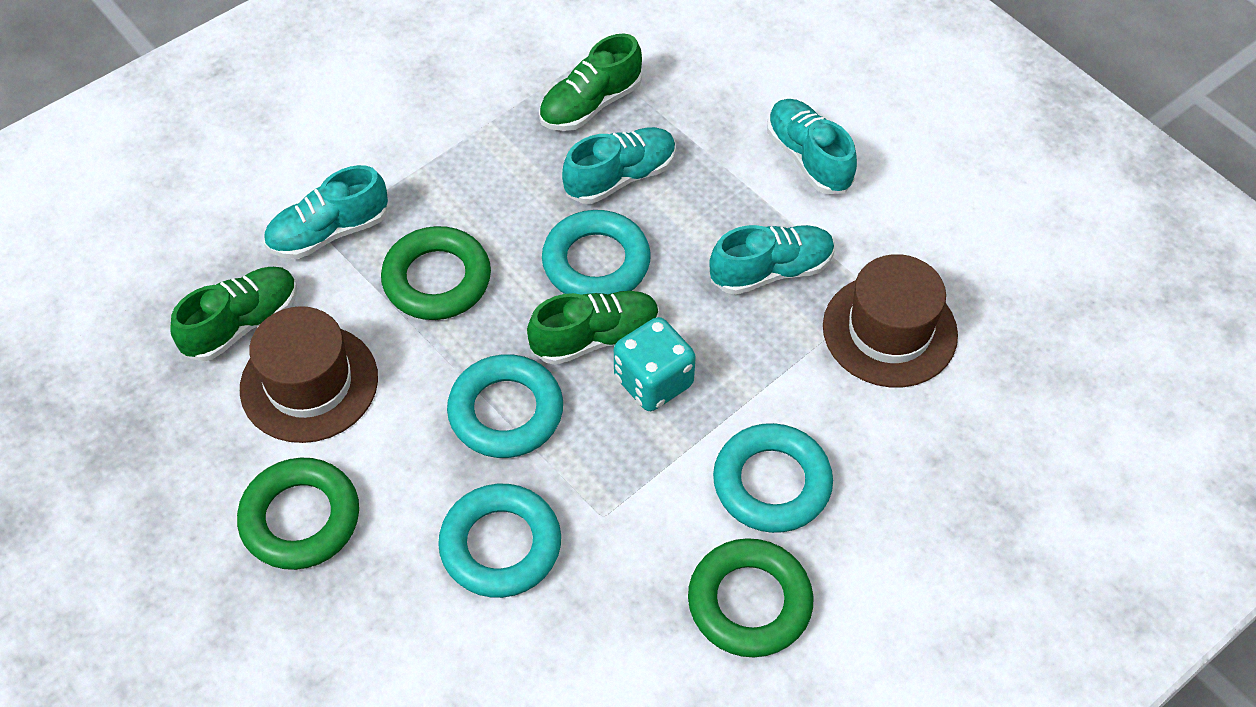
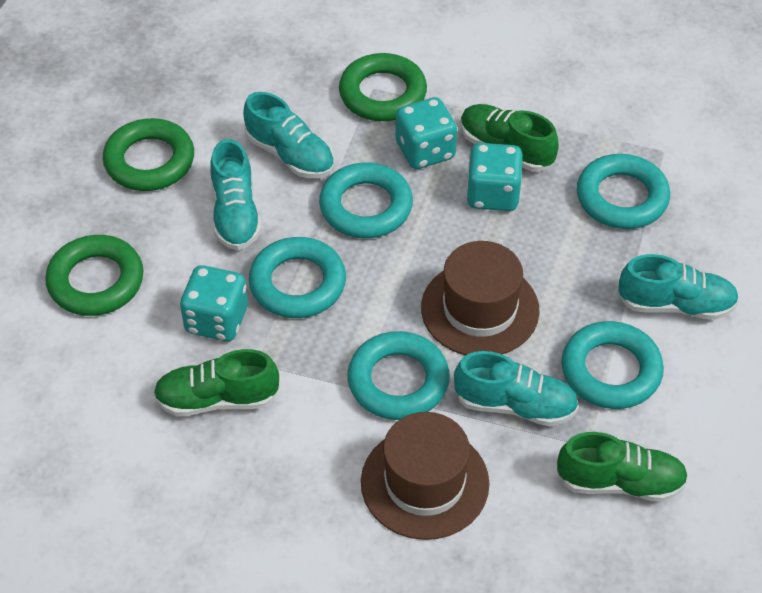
turquoise dice: 1 -> 3
turquoise ring: 4 -> 5

